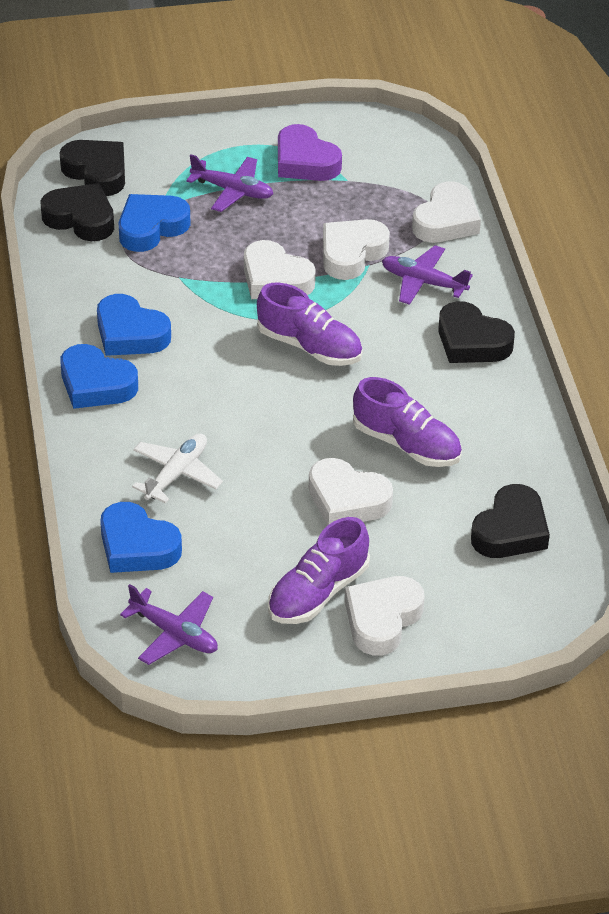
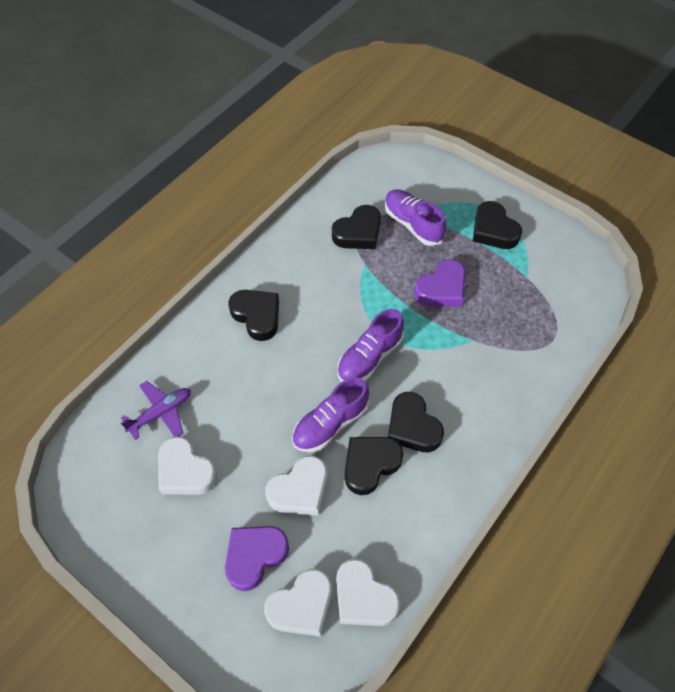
black heart: 4 -> 5
blue heart: 4 -> 0
purple heart: 1 -> 2
purple plane: 3 -> 1
white heart: 5 -> 4
white plane: 1 -> 0

